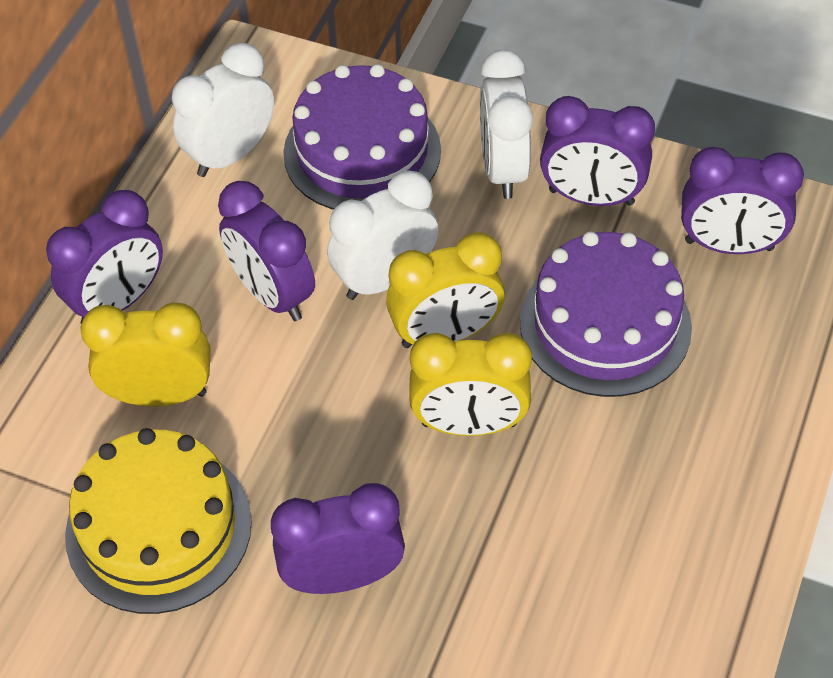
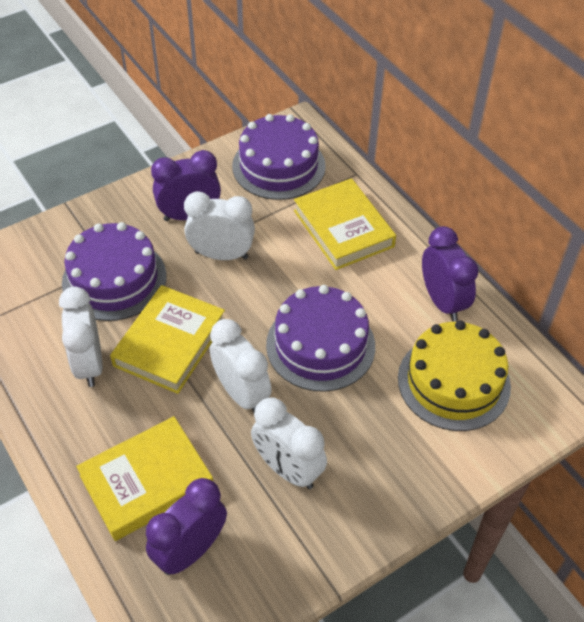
purple cake: 2 -> 3
purple clock: 5 -> 3
white clock: 3 -> 4
yellow book: 0 -> 3
yellow clock: 3 -> 0

